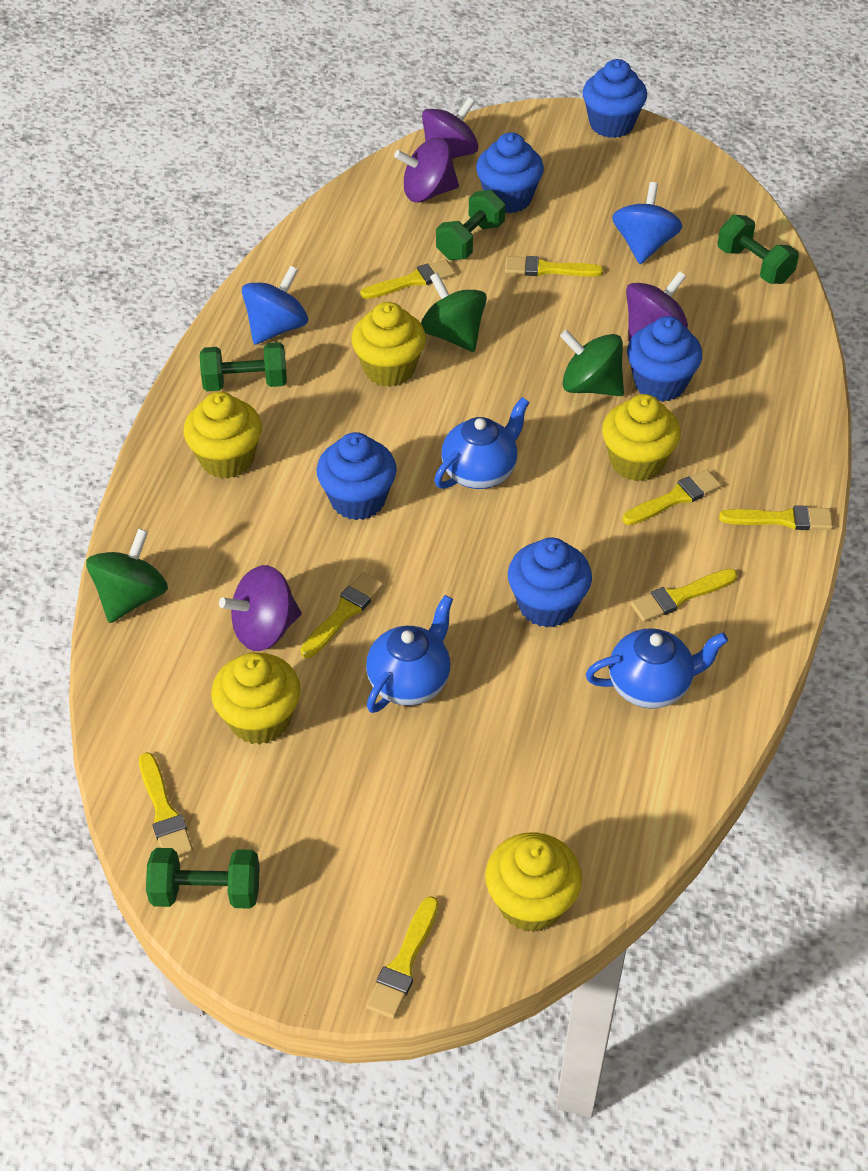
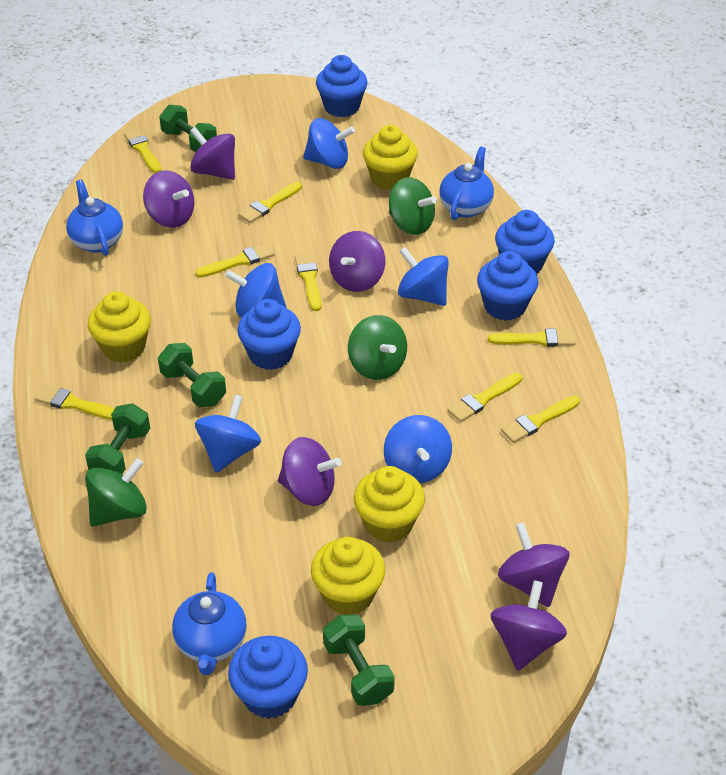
blue spinning top: 2 -> 5
purple spinning top: 4 -> 6
yellow cupcake: 5 -> 4

